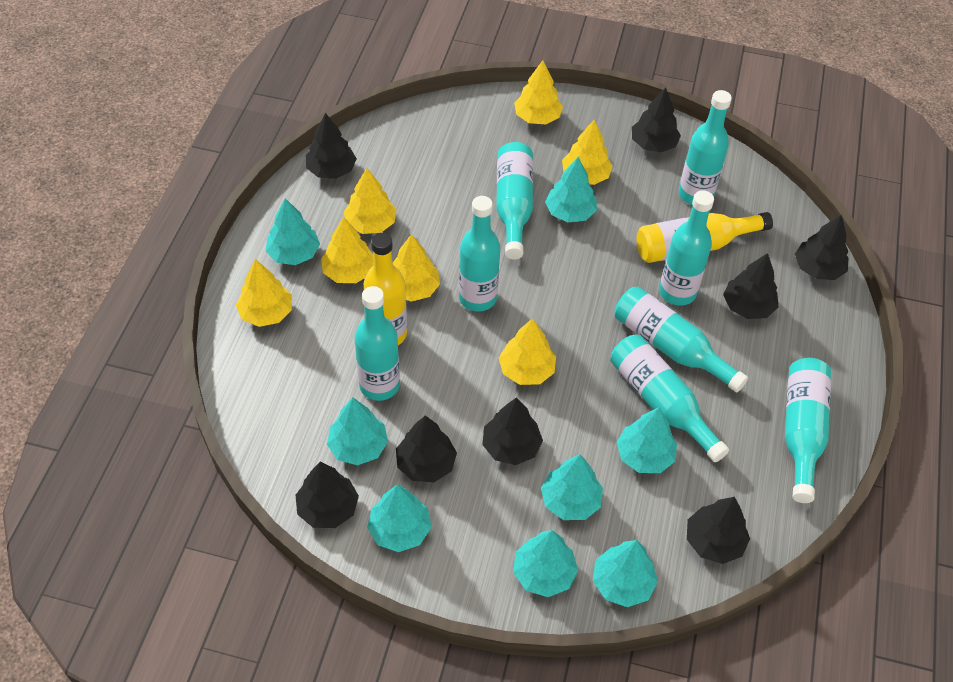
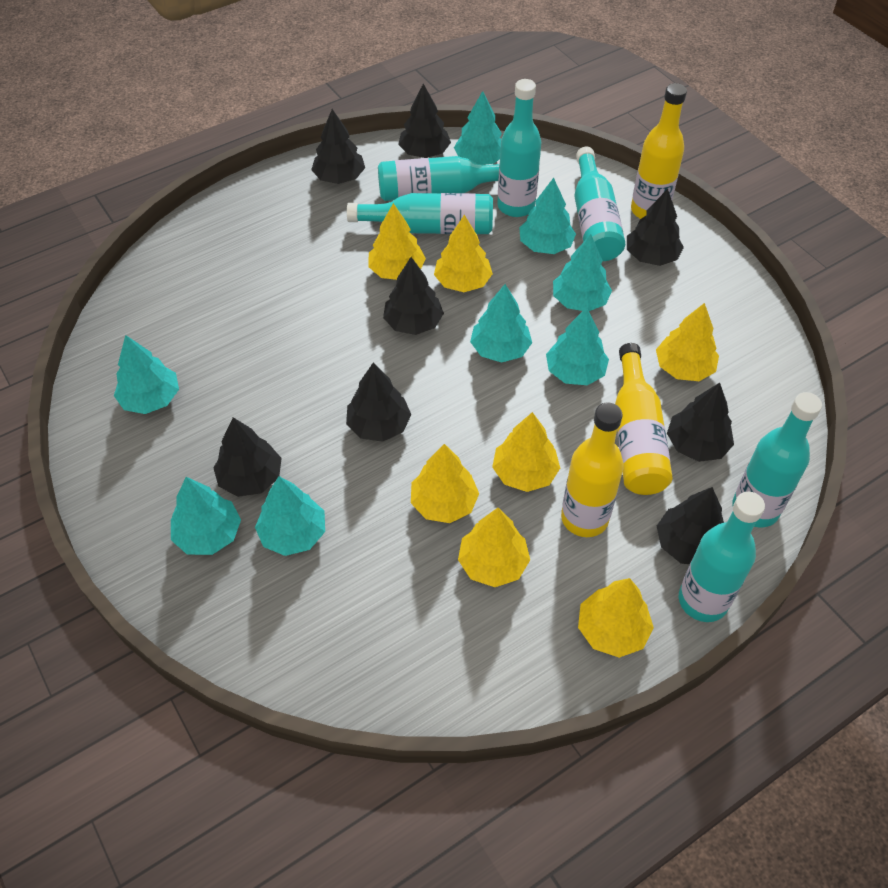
turquoise bottle: 8 -> 6
yellow bottle: 2 -> 3

